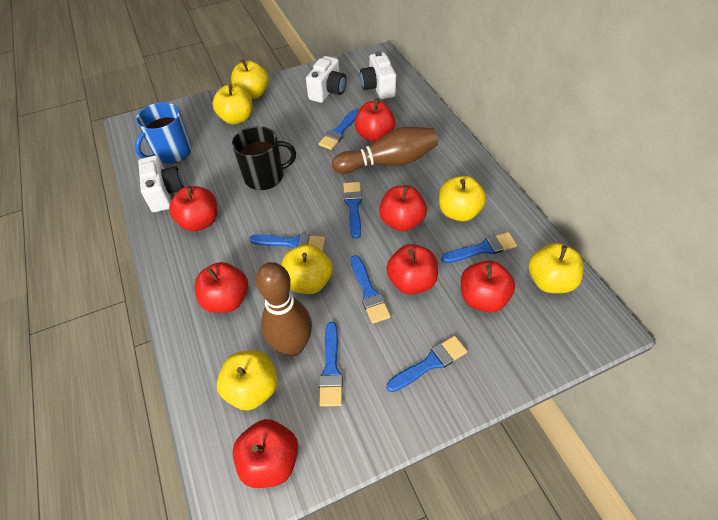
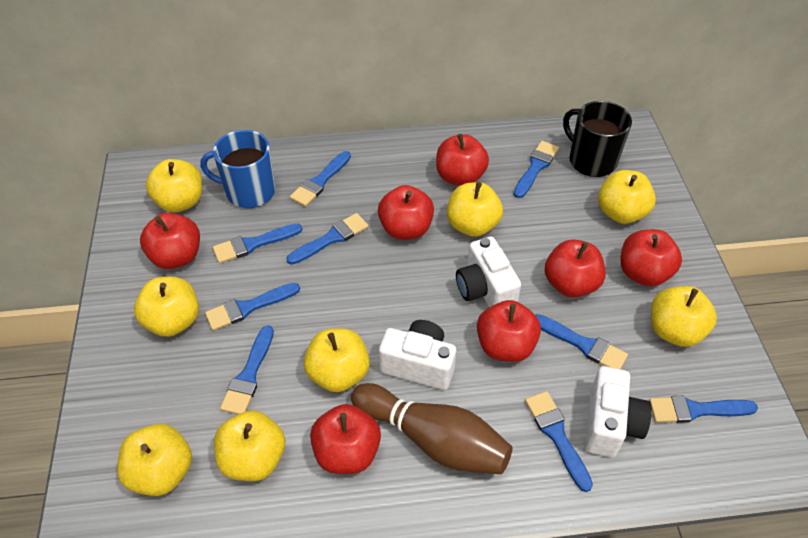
blue brush: 7 -> 9
brown bowling pin: 2 -> 1
yellow apple: 6 -> 8

